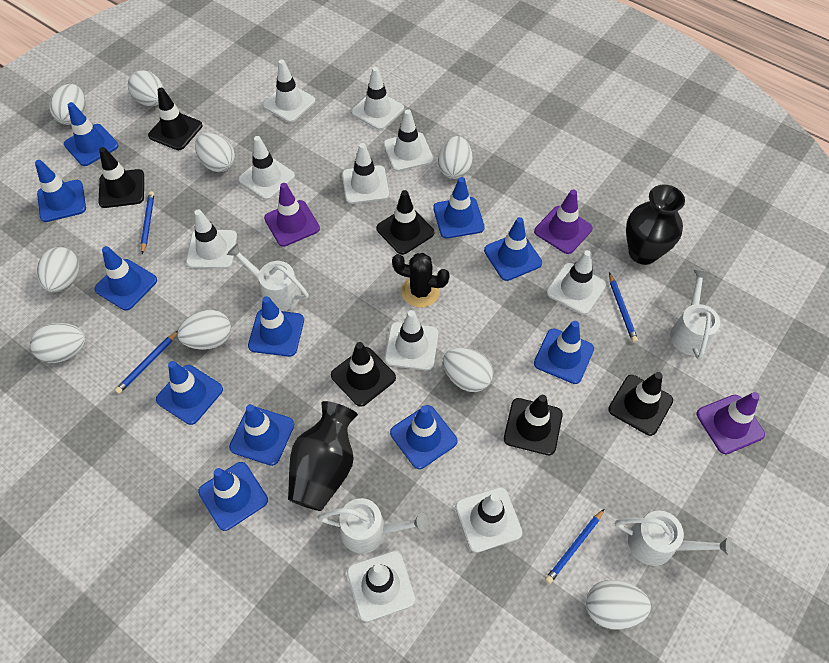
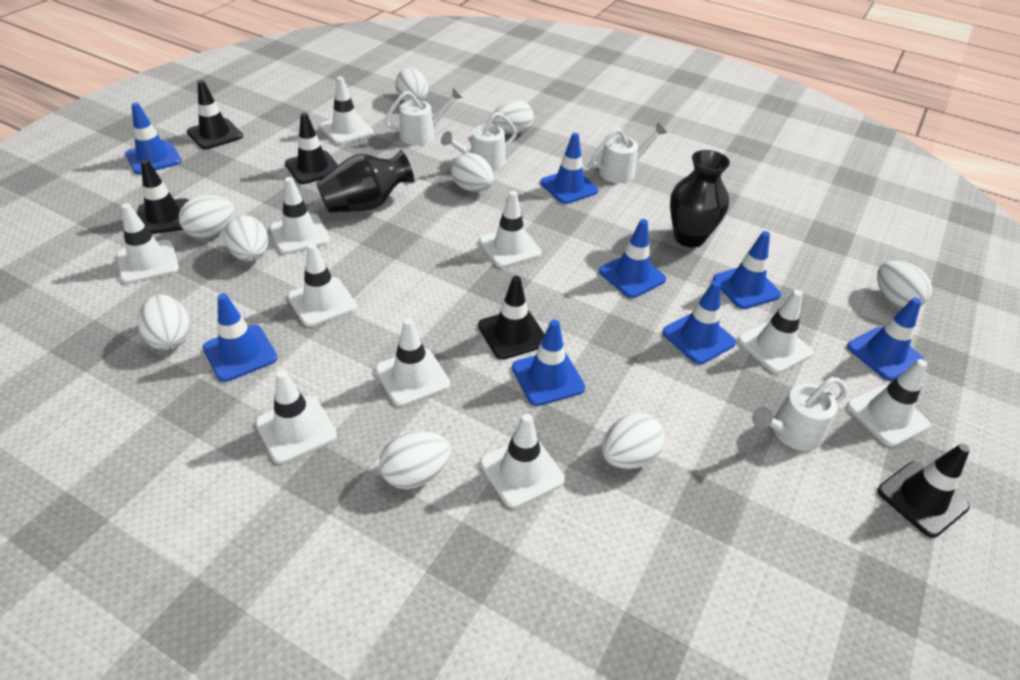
black cactus: 1 -> 0
black traffic cone: 6 -> 5
blue pencil: 4 -> 0
blue traffic cone: 11 -> 8
purple traffic cone: 3 -> 0

